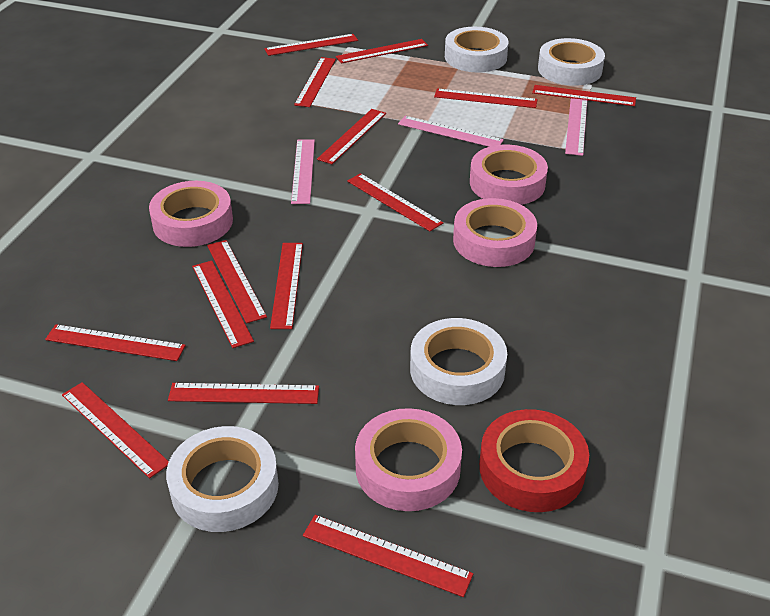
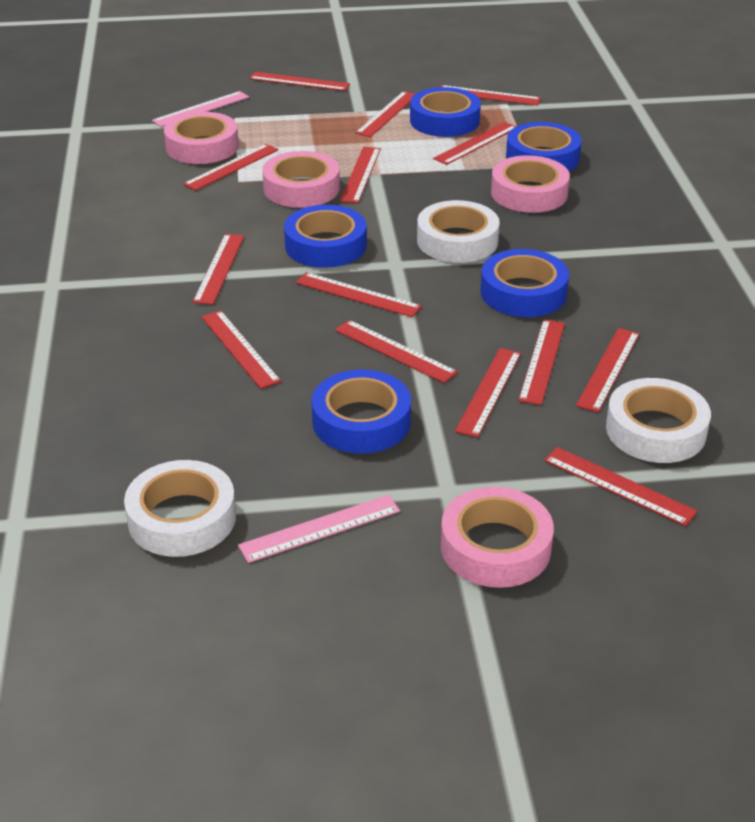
blue tape: 0 -> 5
pink ruler: 3 -> 2
red tape: 1 -> 0
white tape: 4 -> 3

